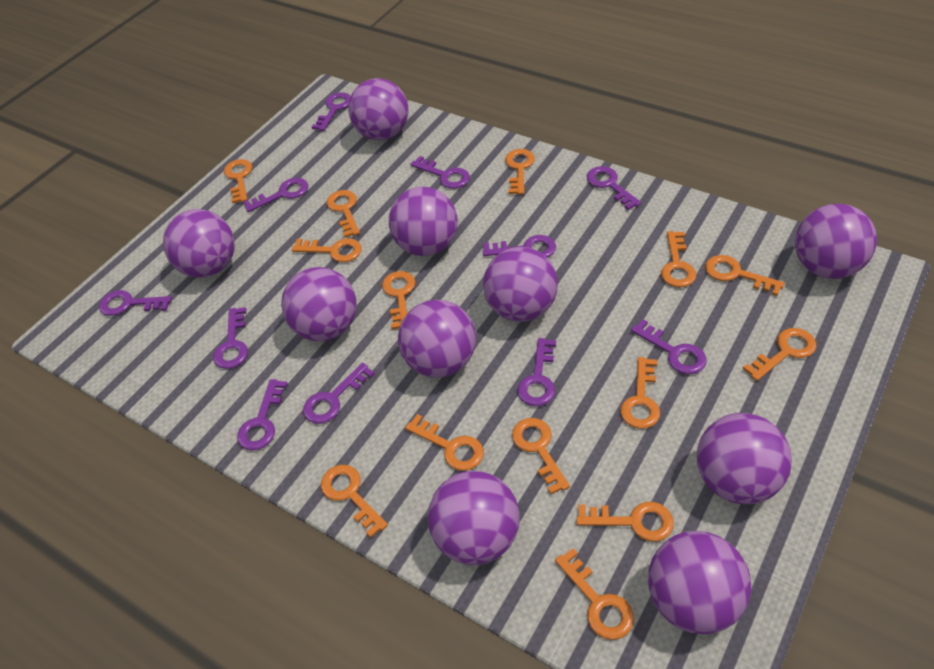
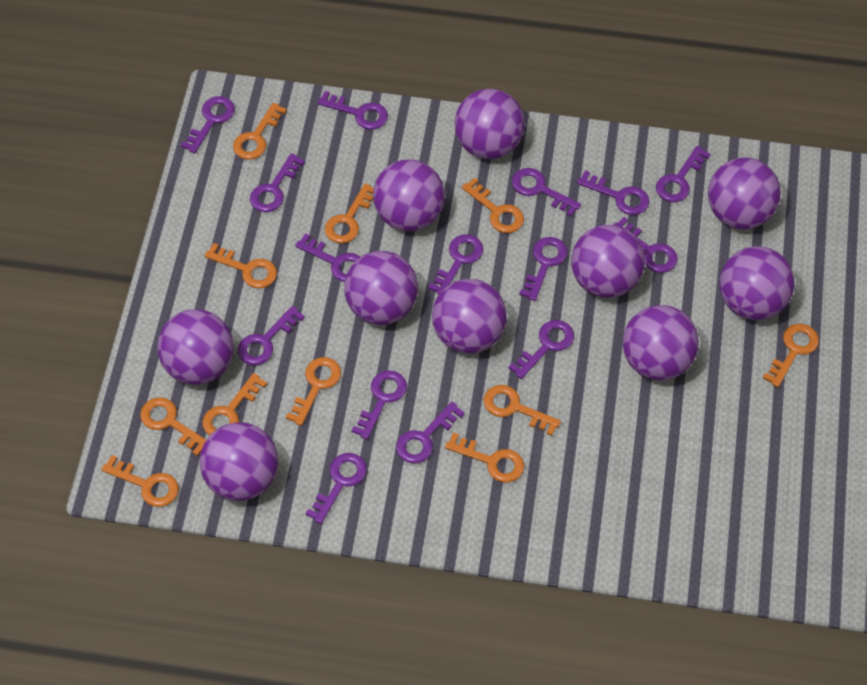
orange key: 14 -> 11
purple key: 11 -> 15

